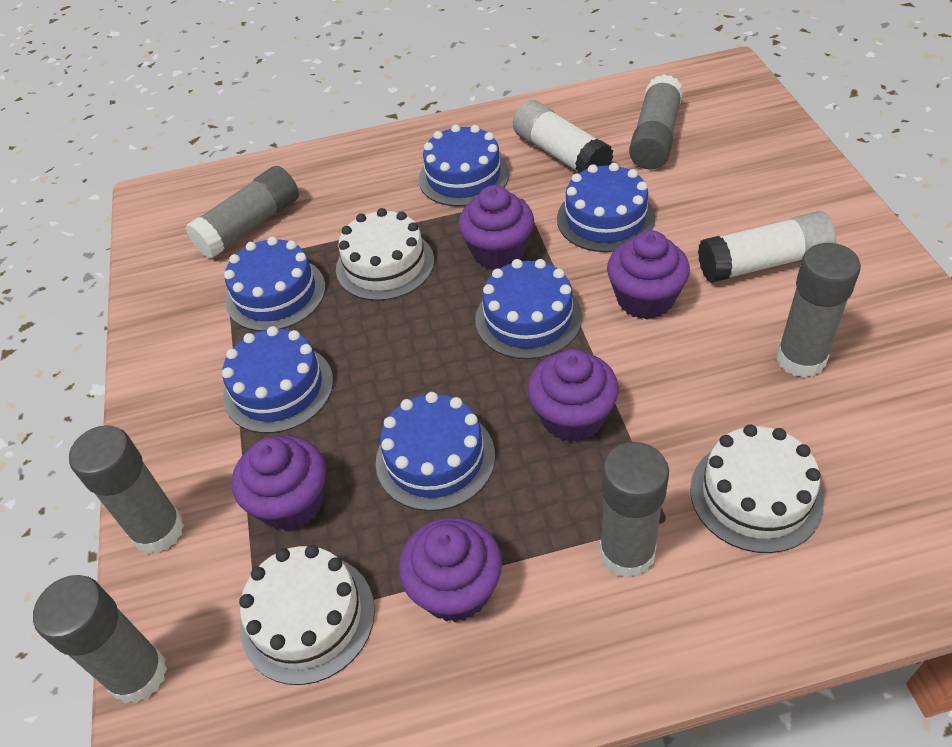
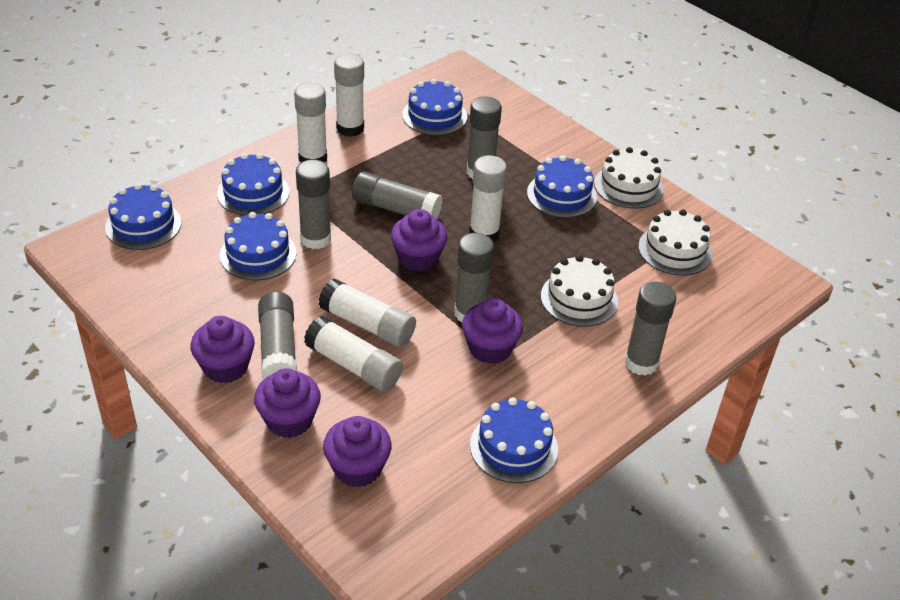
white glue stick: 2 -> 5

